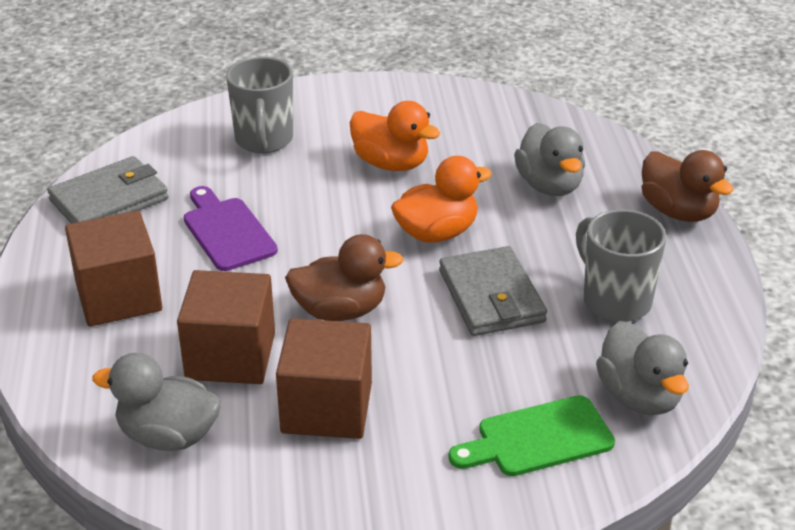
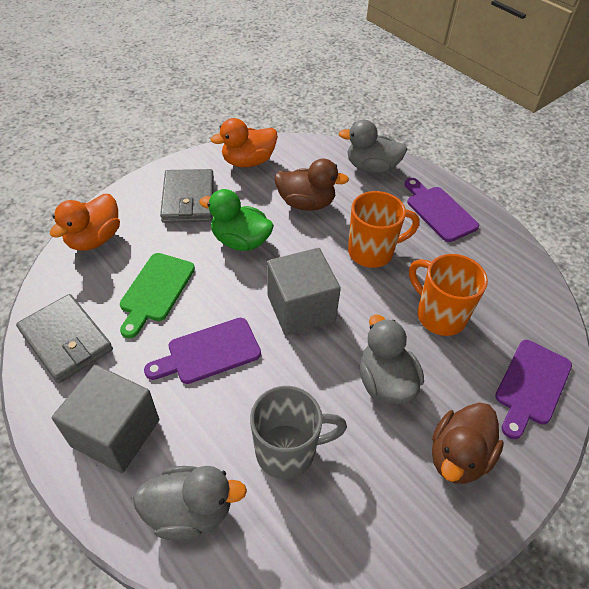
brown cube: 3 -> 0
green duck: 0 -> 1
grey cube: 0 -> 2
grey mug: 2 -> 1
orange mug: 0 -> 2
purple cutting board: 1 -> 3

